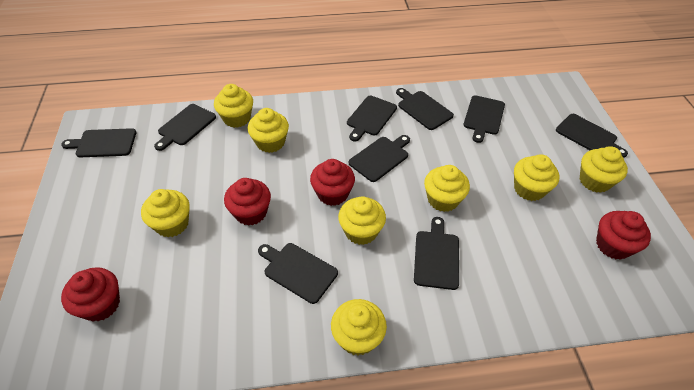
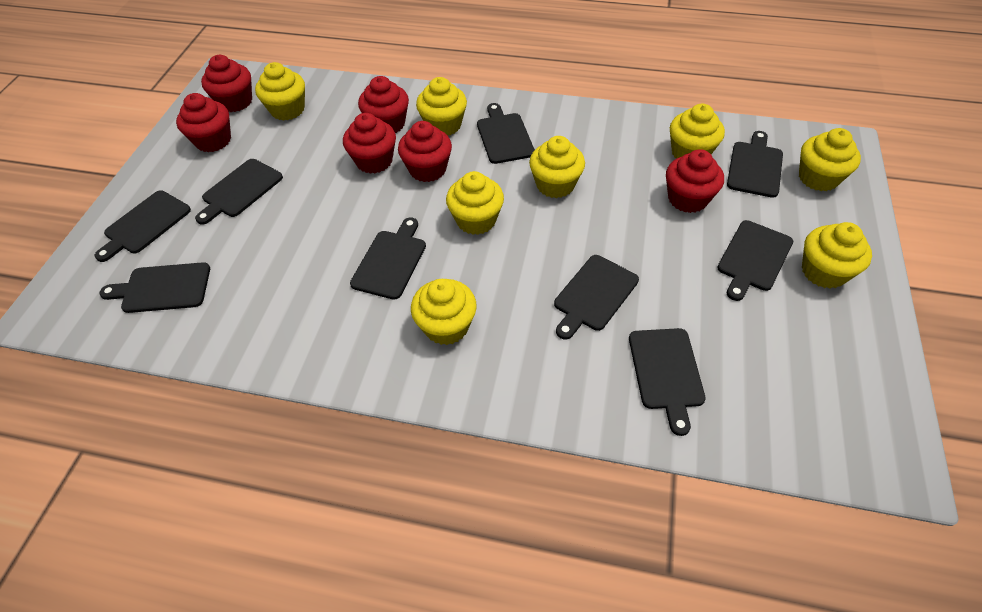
red cupcake: 4 -> 6

